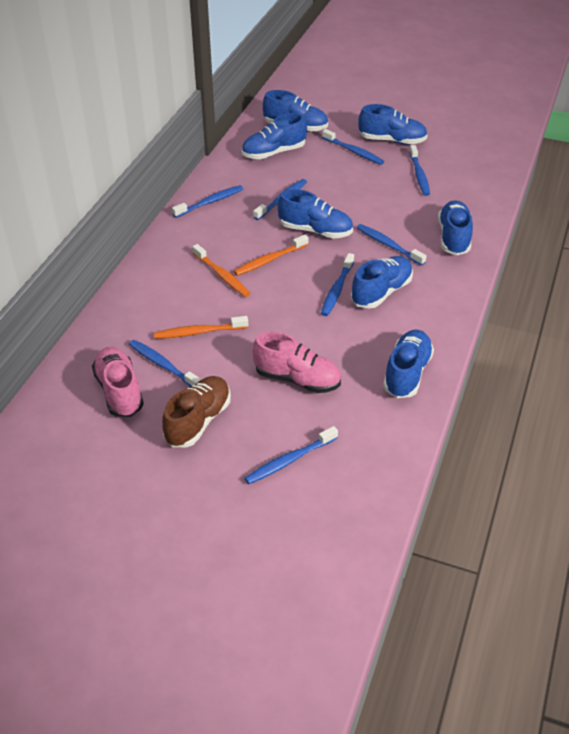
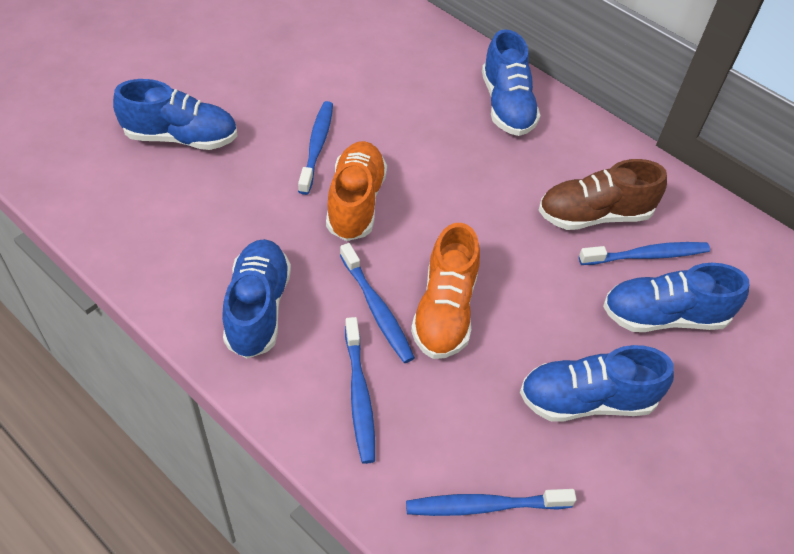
blue shoe: 7 -> 5
blue toothbrush: 8 -> 5
orange shoe: 0 -> 2
orange toothbrush: 3 -> 0
pink shoe: 2 -> 0

